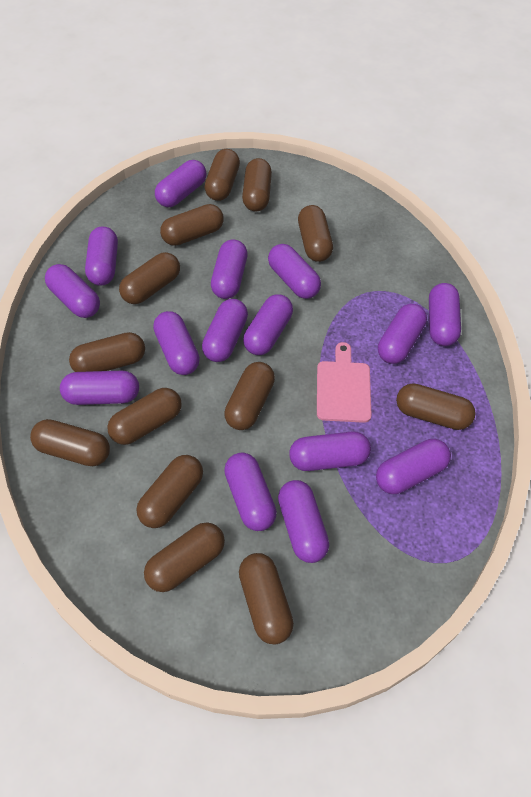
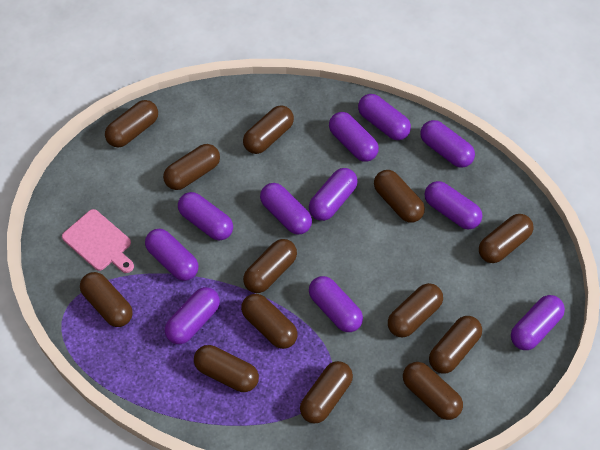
purple capsule: 15 -> 11

